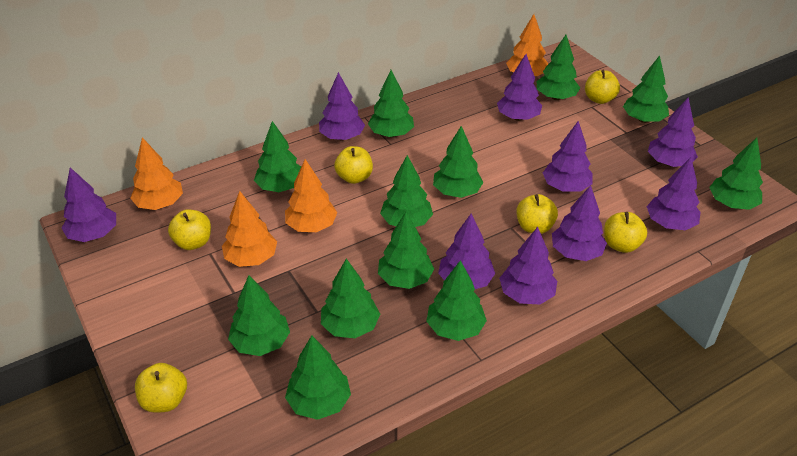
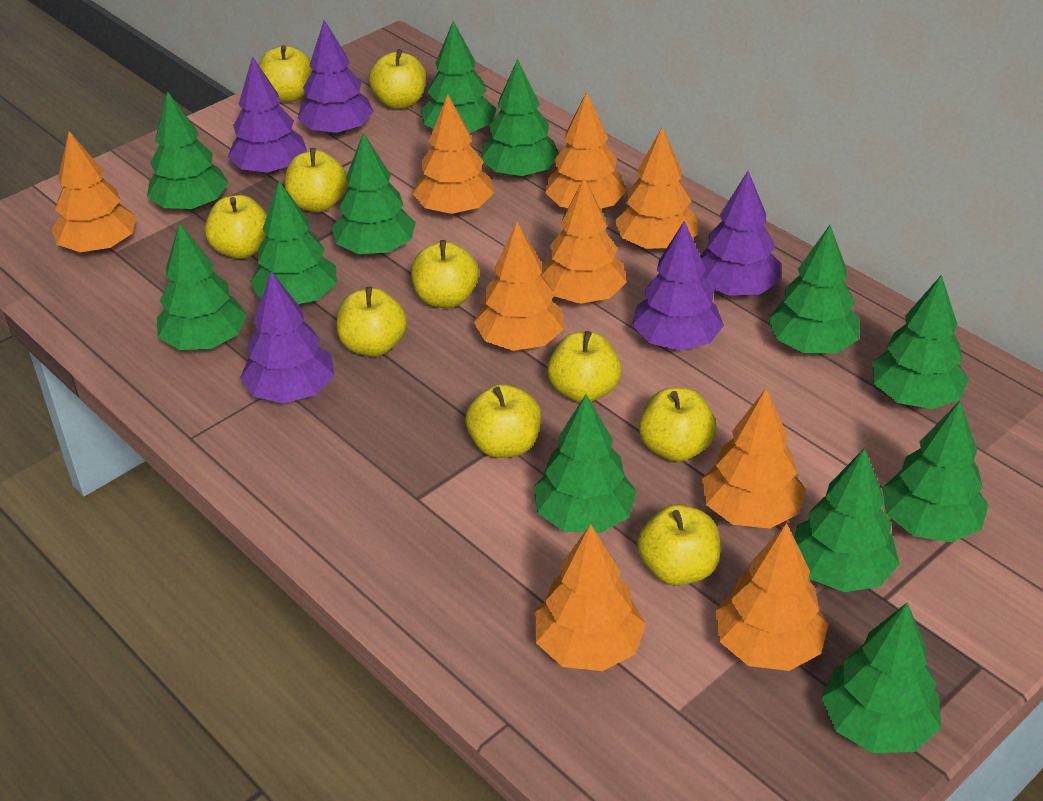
orange tree: 4 -> 9
purple tree: 9 -> 5
yellow apple: 6 -> 10

